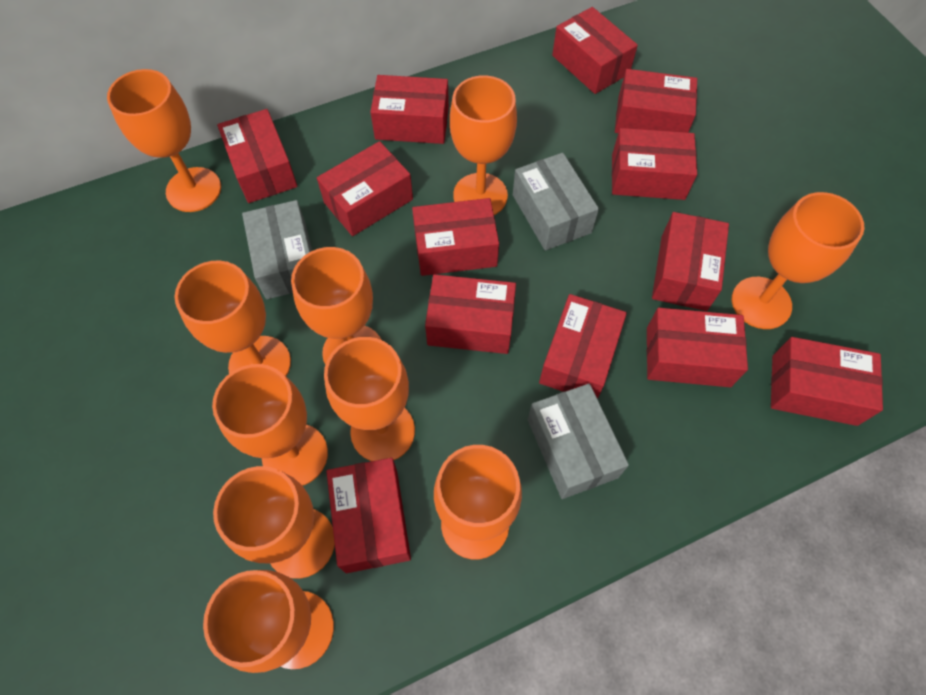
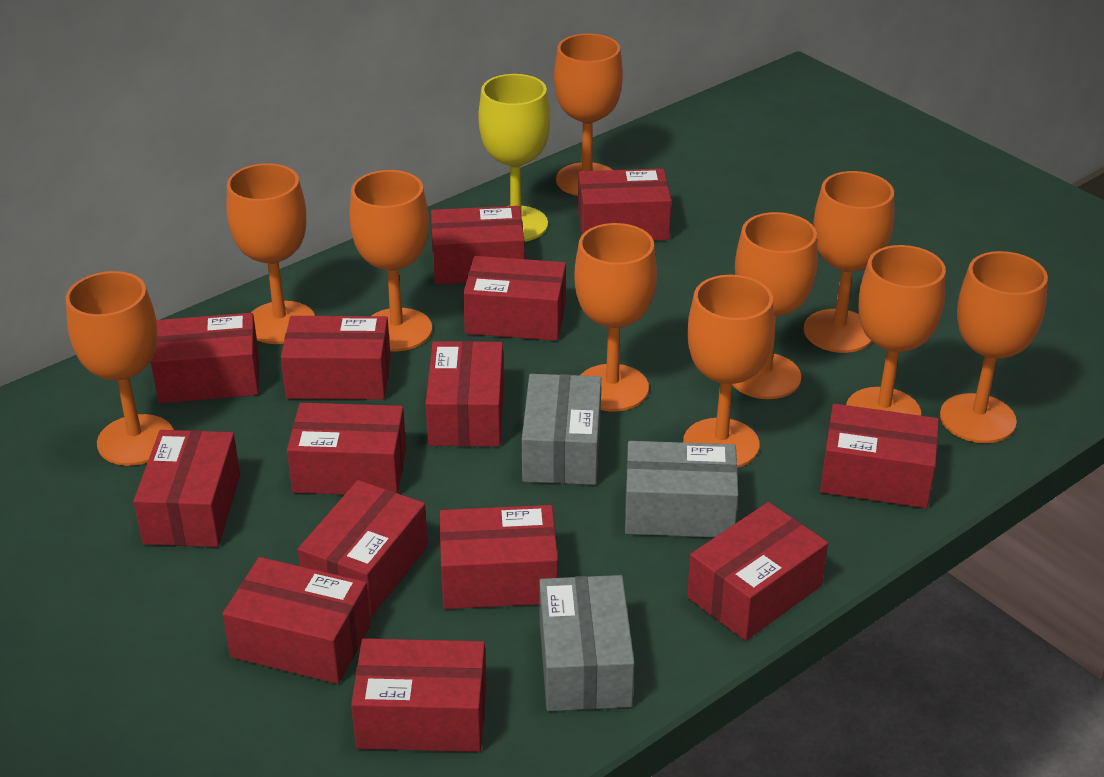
red box: 13 -> 14
yellow goblet: 0 -> 1

